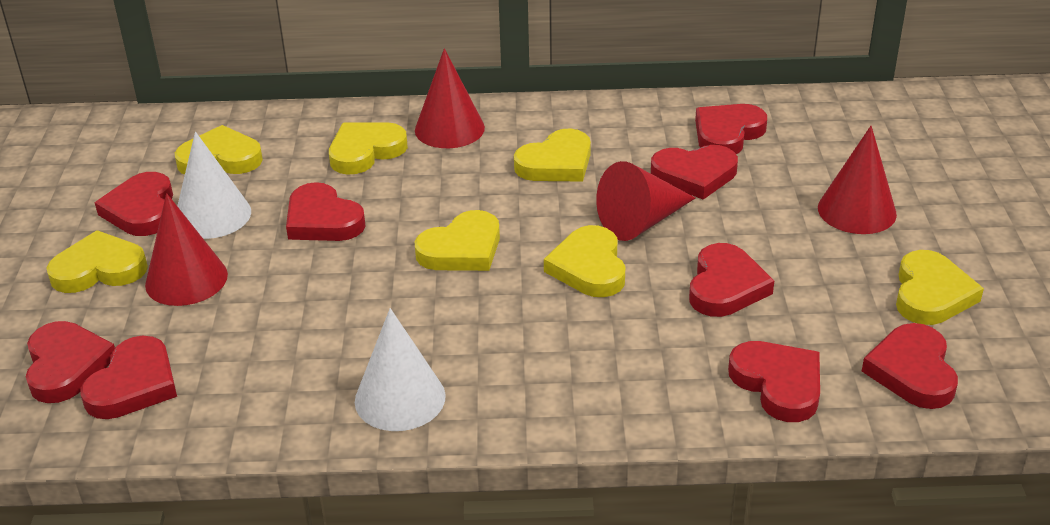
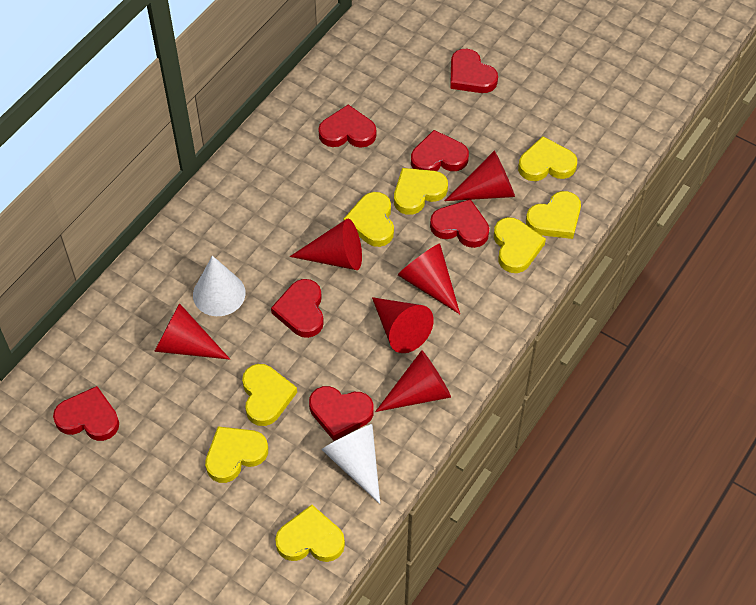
red cone: 4 -> 6
red heart: 9 -> 7
yellow heart: 7 -> 8

